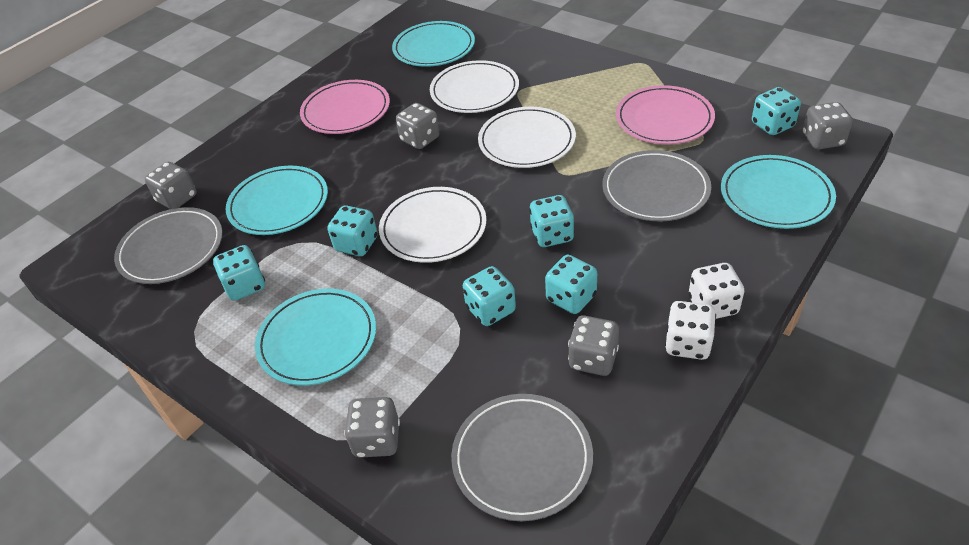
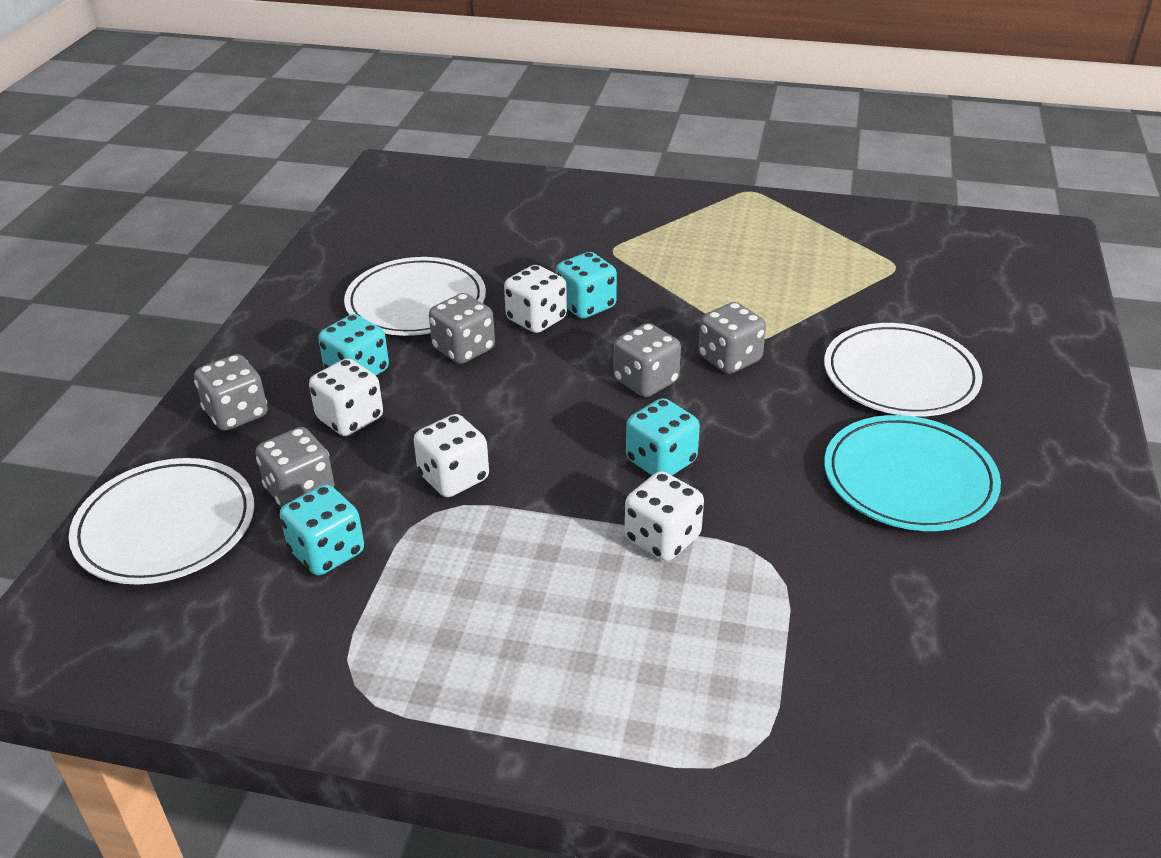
grey plate: 3 -> 0
pink plate: 2 -> 0
turquoise dice: 6 -> 4
turquoise plate: 4 -> 1
white dice: 2 -> 4

